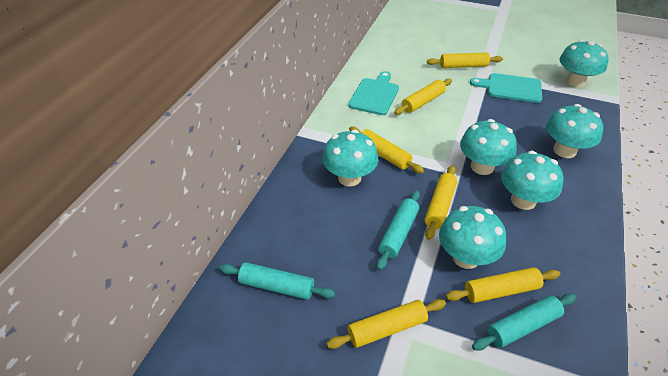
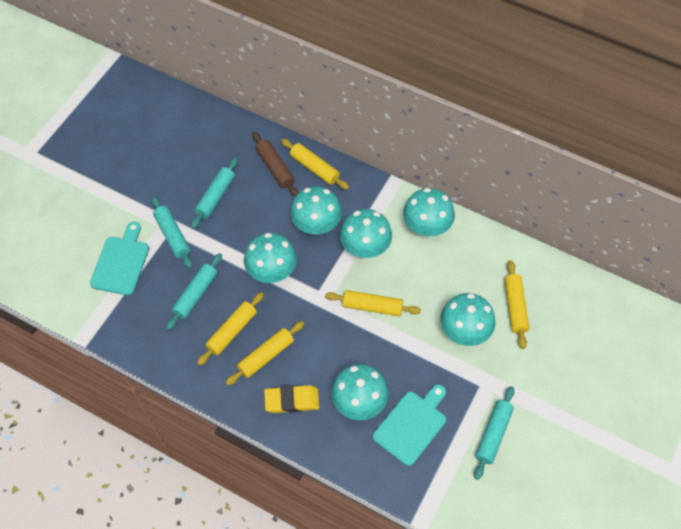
brown rolling pin: 0 -> 1
turquoise rolling pin: 3 -> 4
yellow eraser: 0 -> 1
yellow rolling pin: 6 -> 5

